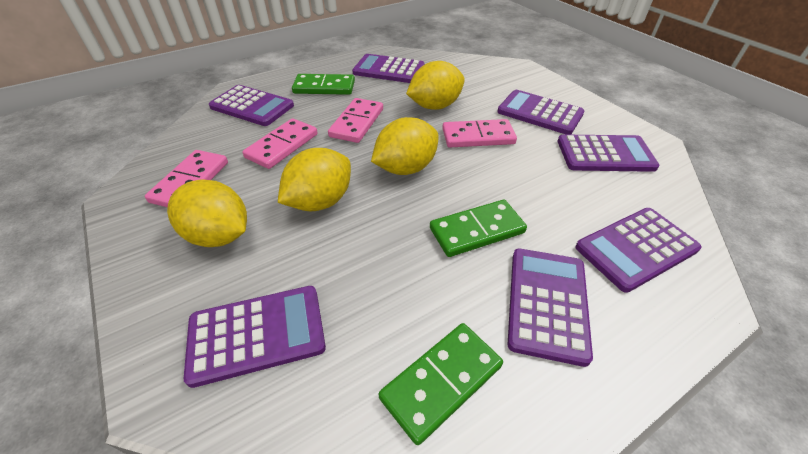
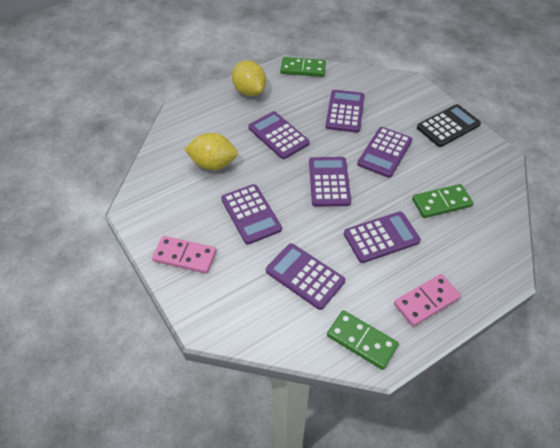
black calculator: 0 -> 1
pink domino: 4 -> 2
yellow lemon: 4 -> 2

